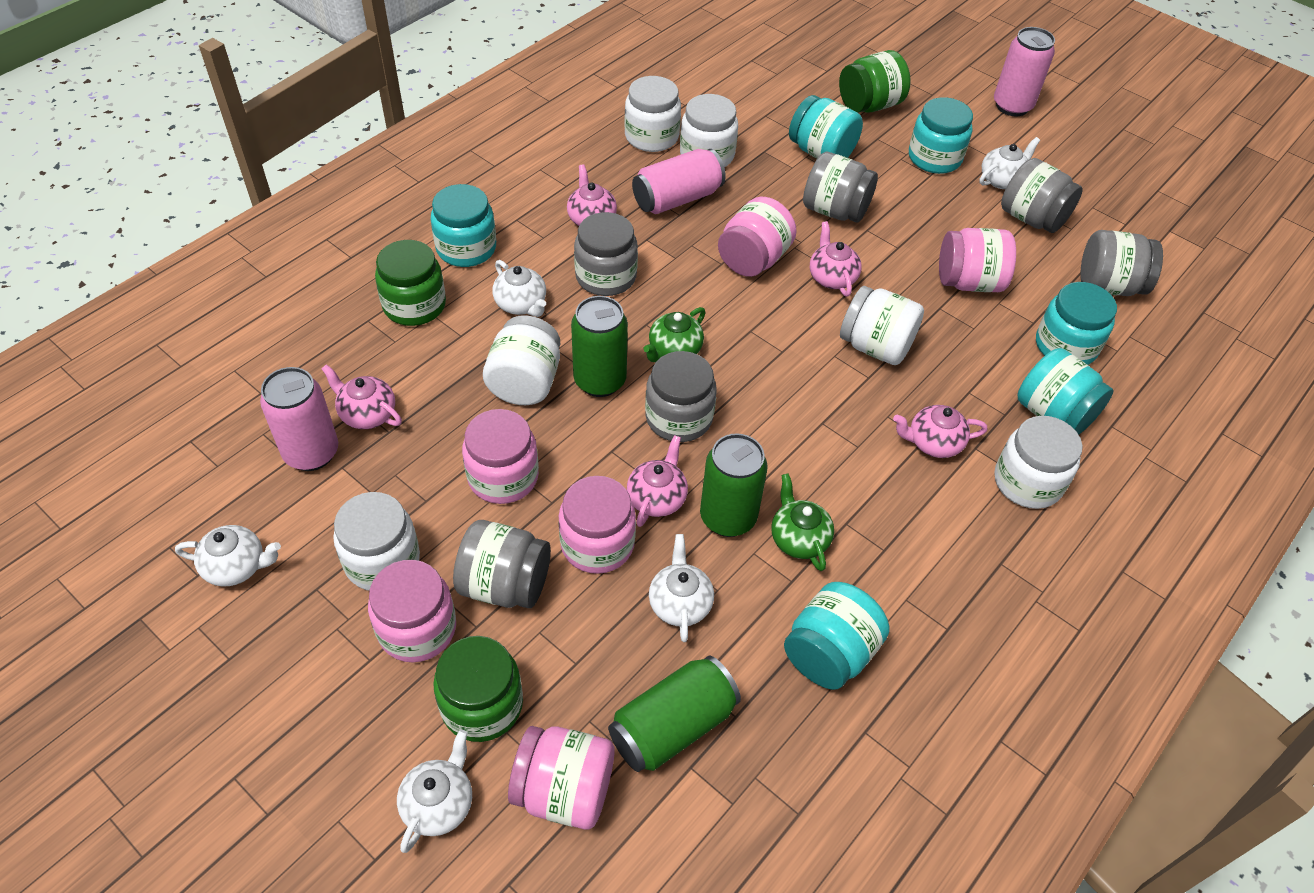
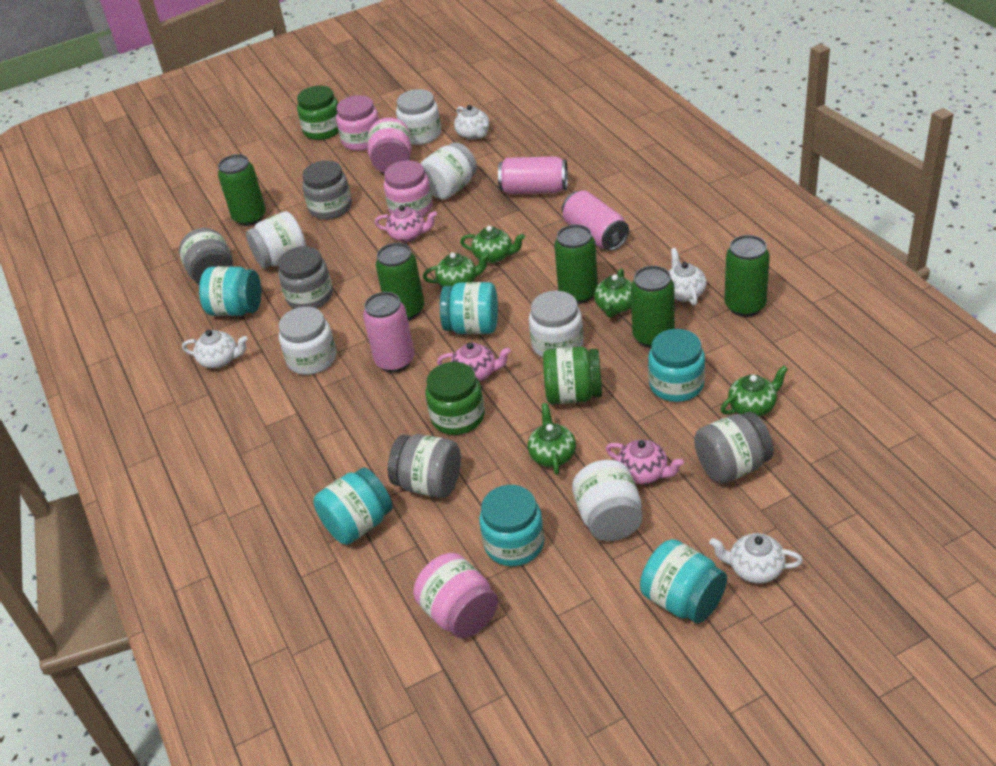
green can: 3 -> 5
green teapot: 2 -> 5
grey jar: 6 -> 5
pink jar: 6 -> 4
pink teapot: 5 -> 3
white teapot: 5 -> 4

